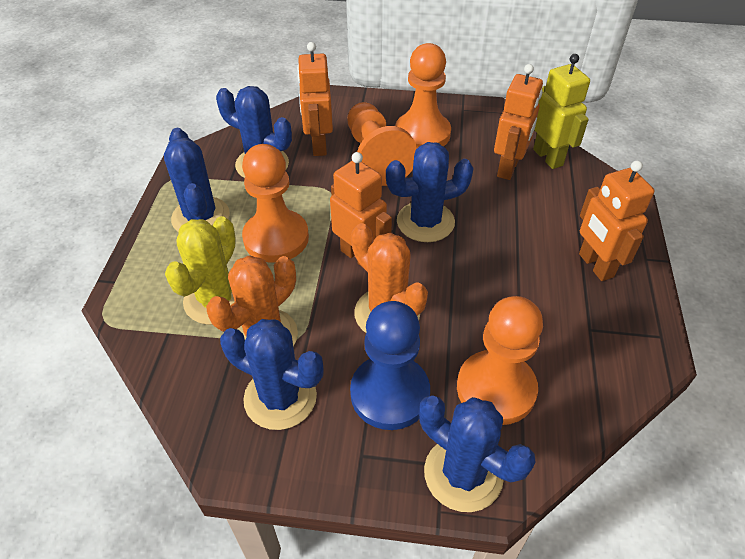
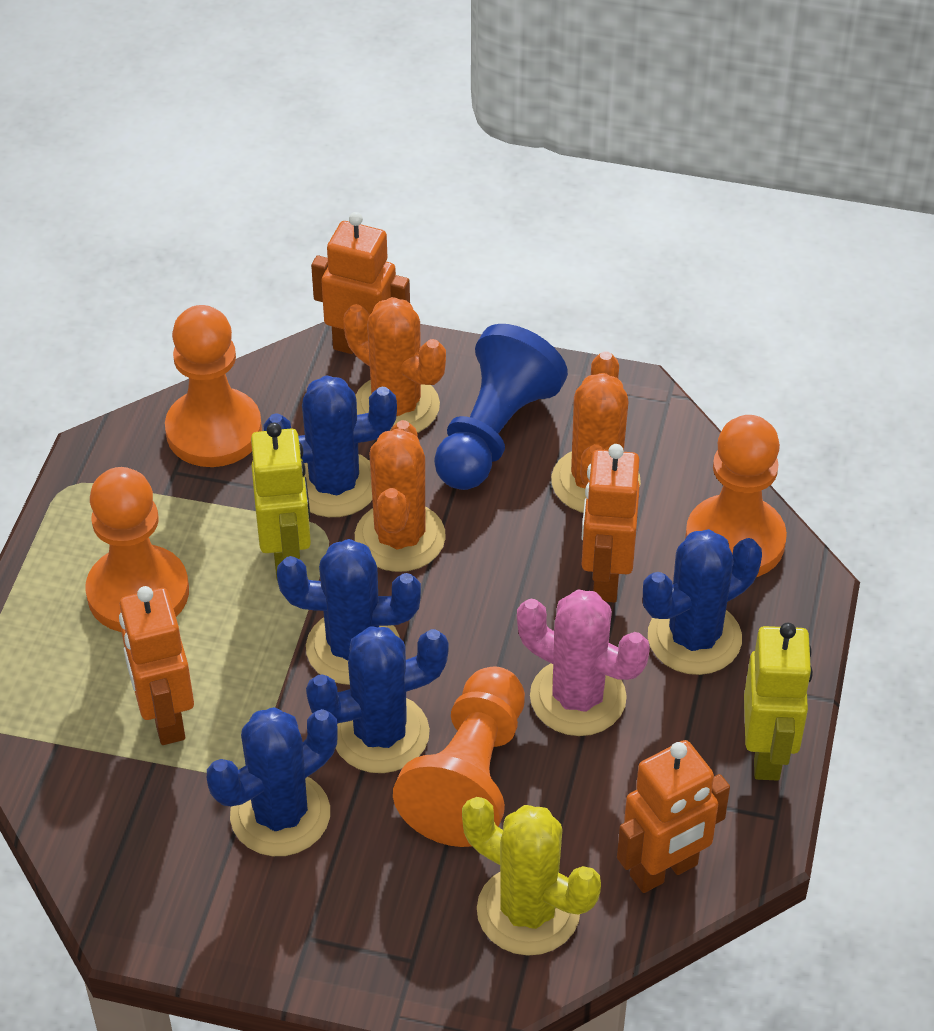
orange cactus: 2 -> 3
pink cactus: 0 -> 1
yellow robot: 1 -> 2

